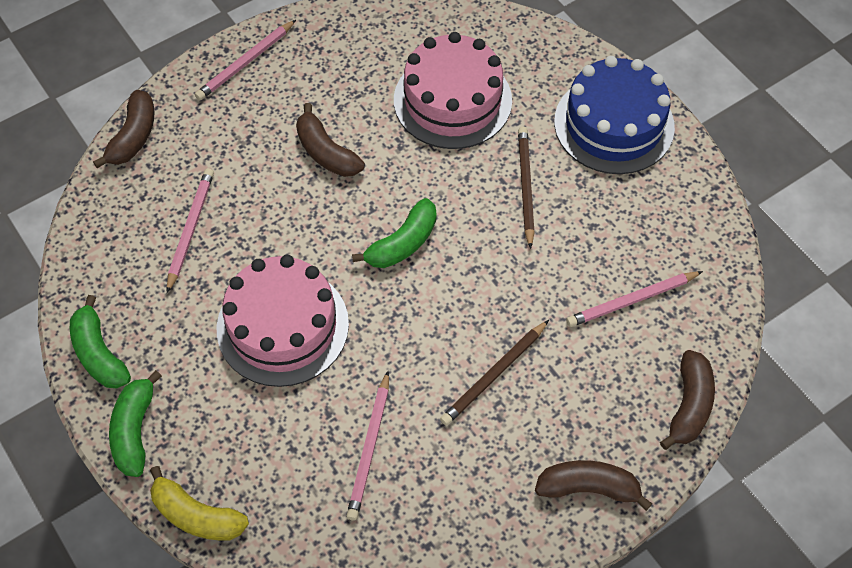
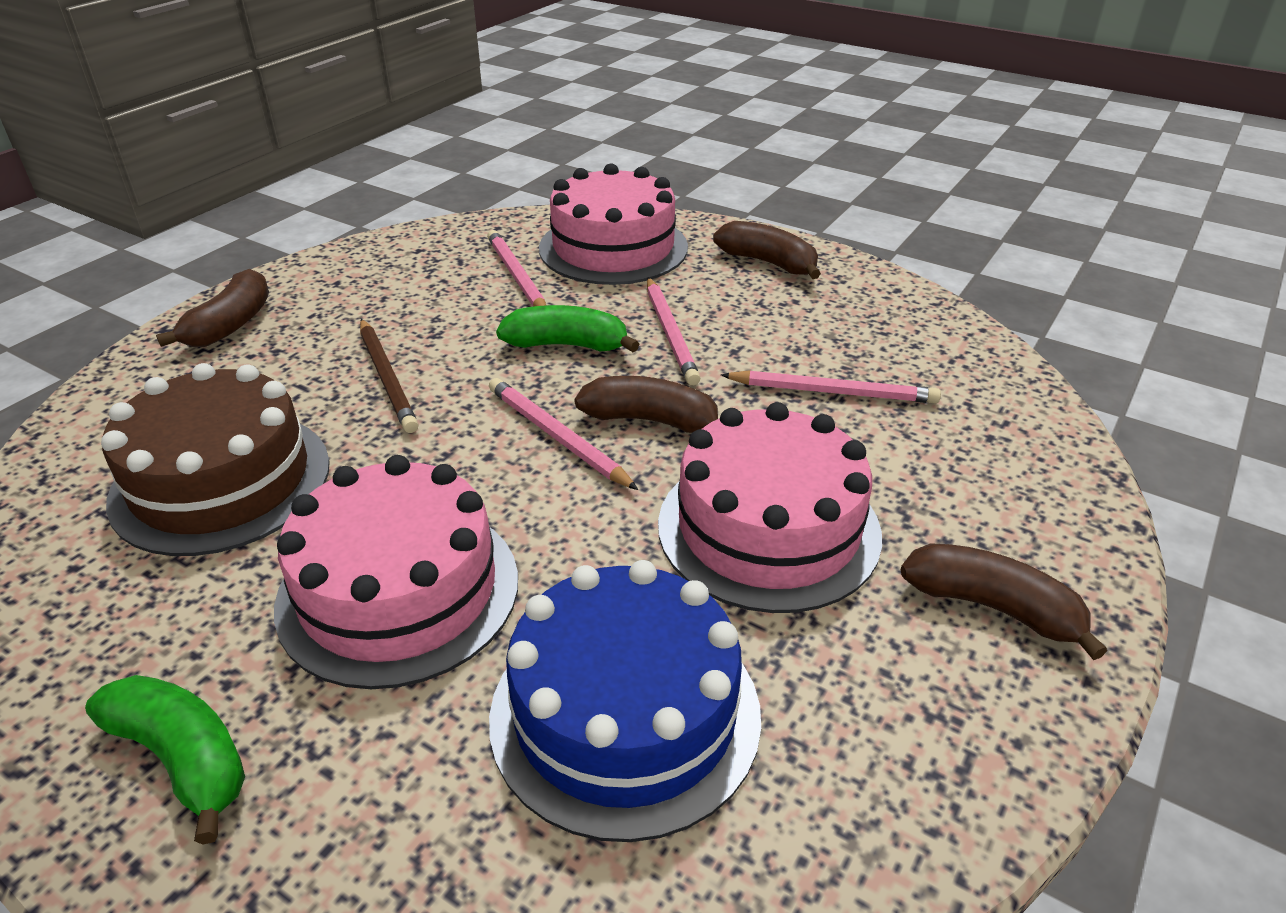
brown cake: 0 -> 1
brown pencil: 2 -> 1
green banana: 3 -> 2
pink cake: 2 -> 3
yellow banana: 1 -> 0

